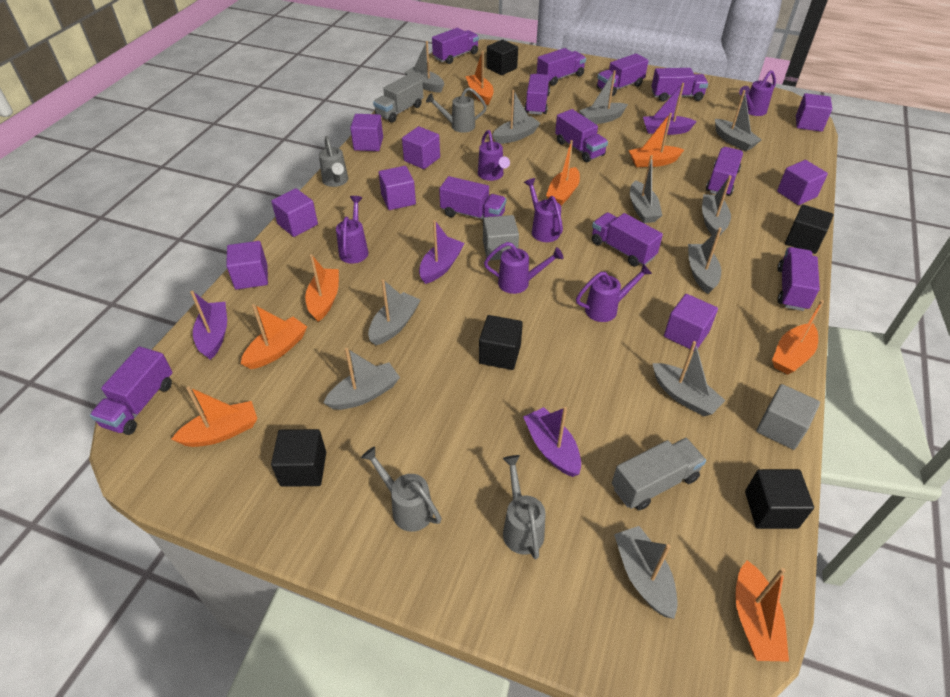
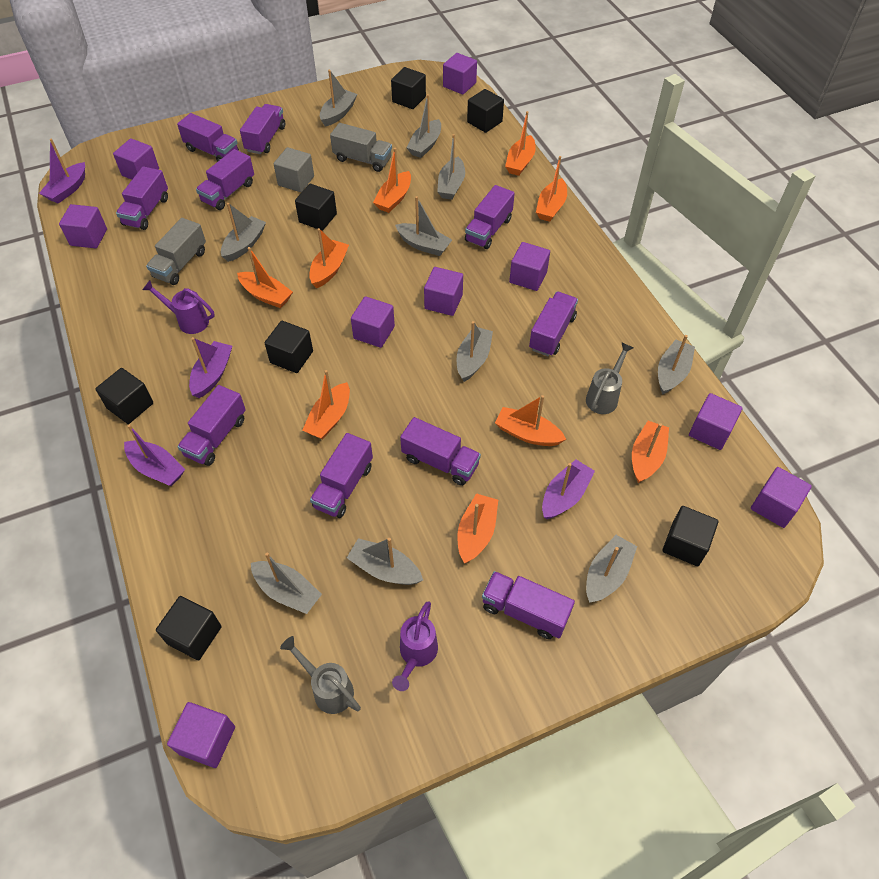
black cube: 5 -> 7
grey boat: 11 -> 10
grey cube: 2 -> 1
grey watering can: 4 -> 2
orange boat: 8 -> 9
purple cube: 8 -> 9
purple truck: 11 -> 10
purple watering can: 6 -> 2

